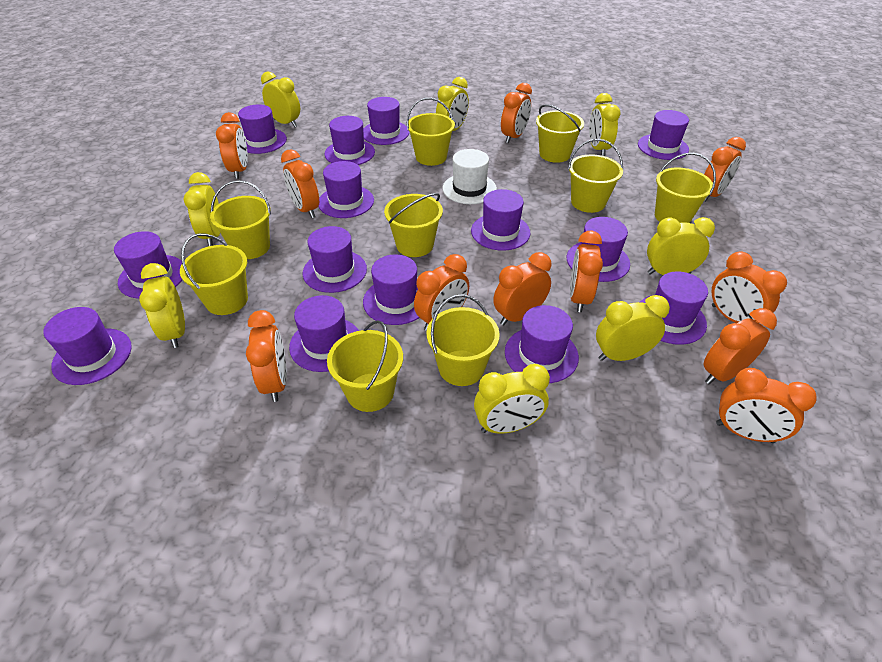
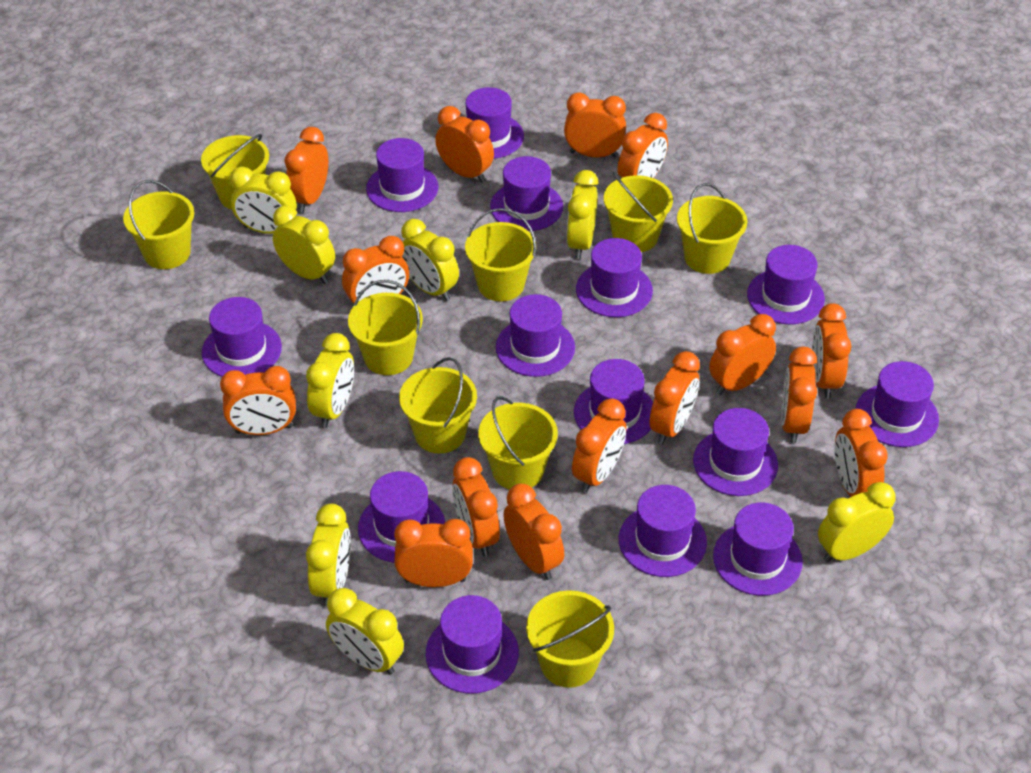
orange clock: 11 -> 15
white hat: 1 -> 0

